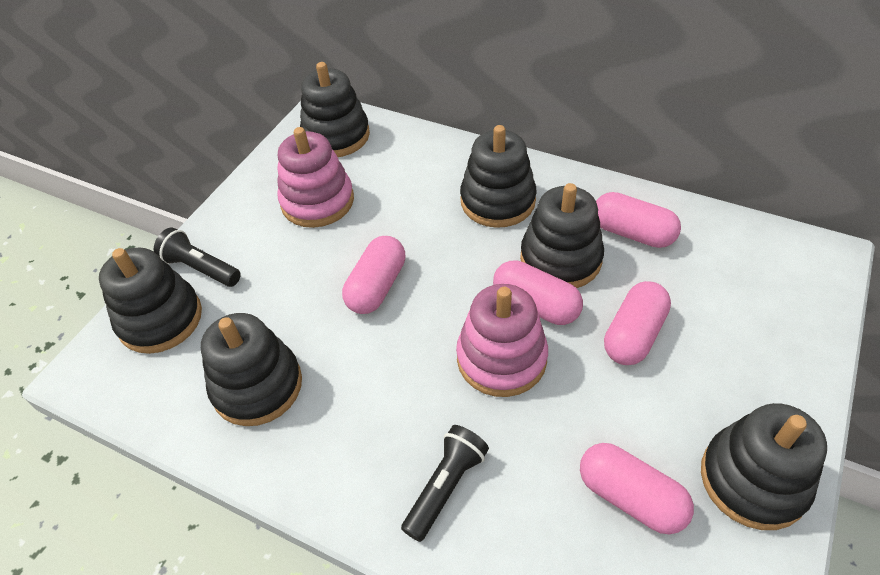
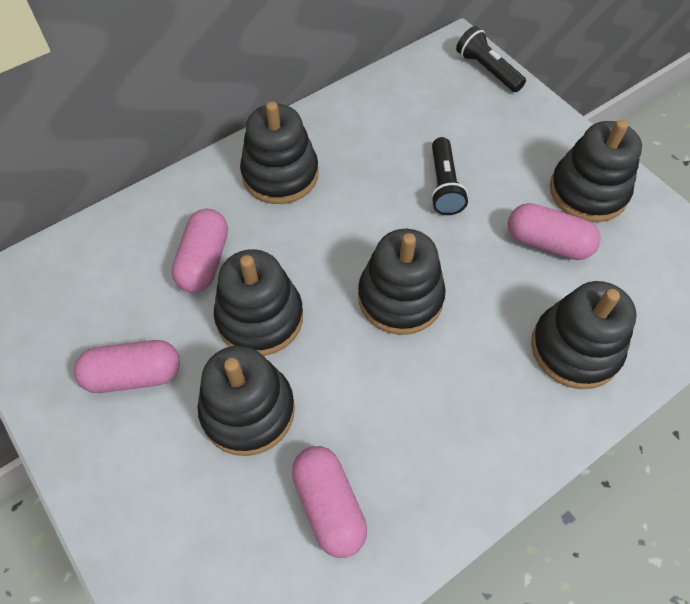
pink capsule: 5 -> 4
pink stacking toy: 2 -> 0

